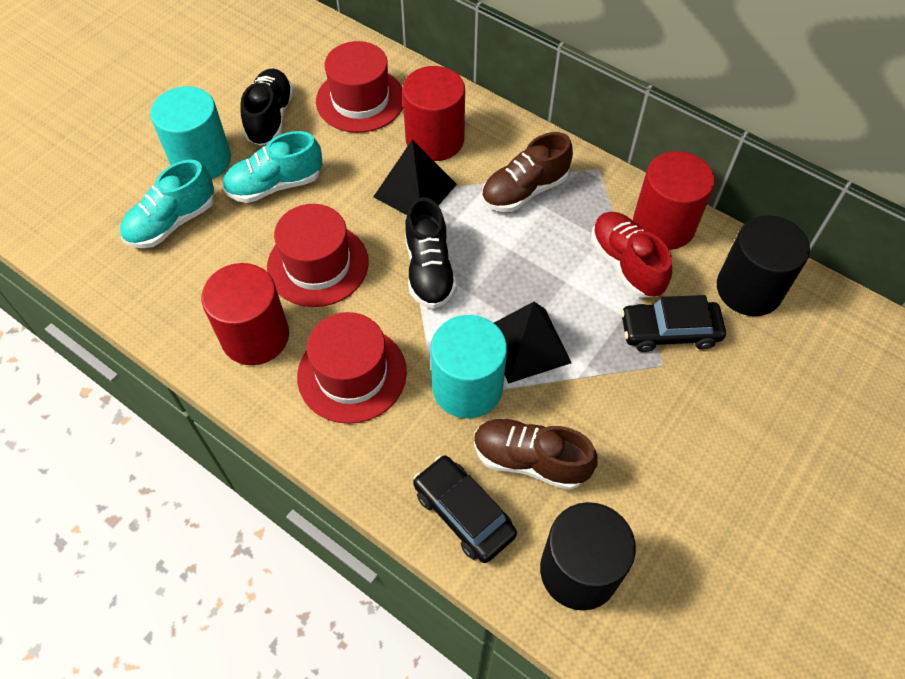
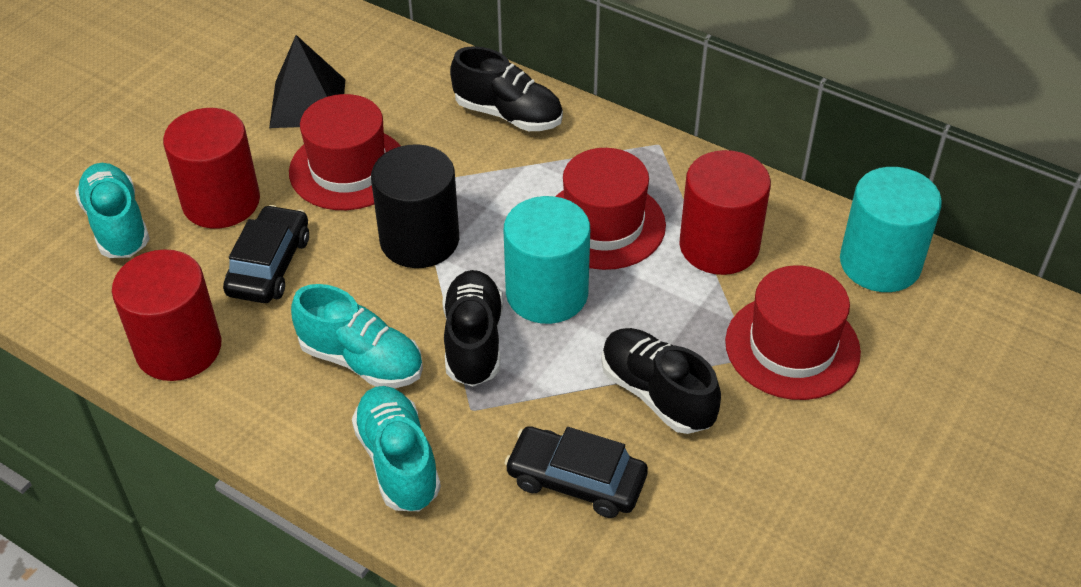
black cylinder: 2 -> 1
black pyramid: 2 -> 1
black shoe: 2 -> 3
brown shoe: 2 -> 0
red shoe: 1 -> 0
turquoise shoe: 2 -> 3

